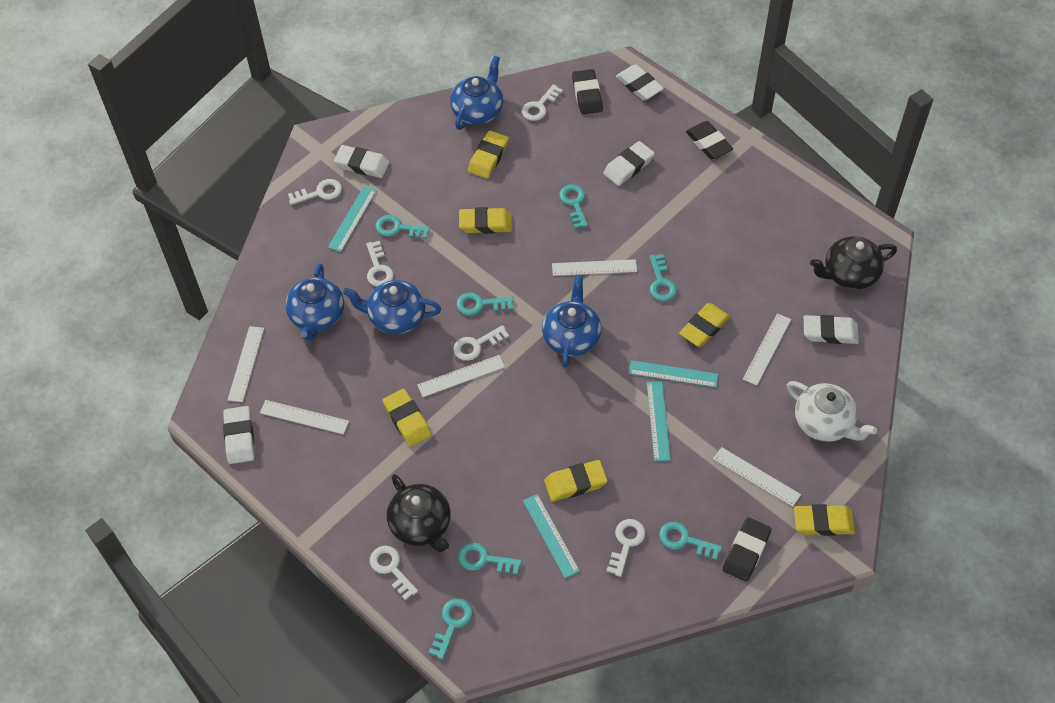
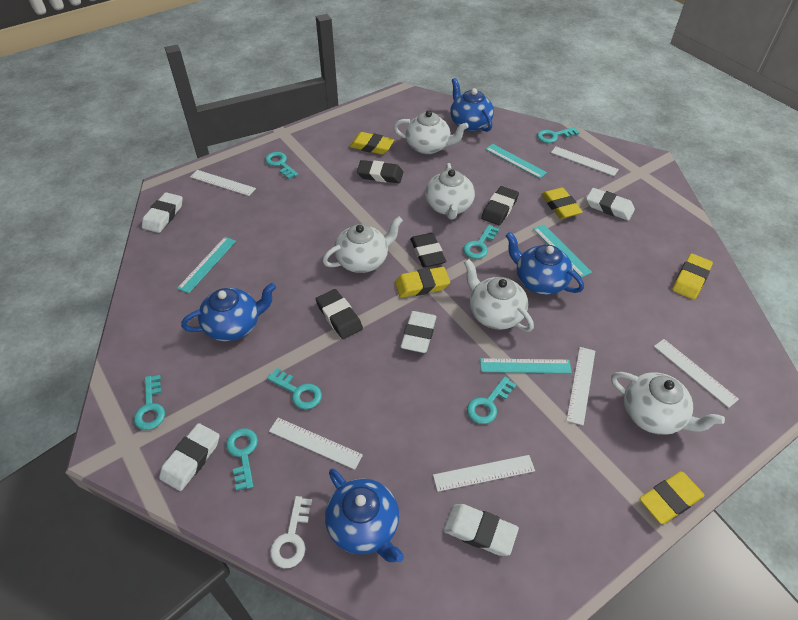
black eraser: 3 -> 4
black teapot: 2 -> 0
white key: 6 -> 1
white teapot: 1 -> 5
yellow eraser: 6 -> 5

